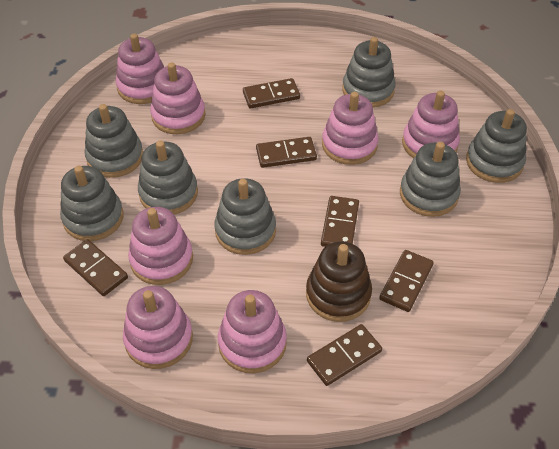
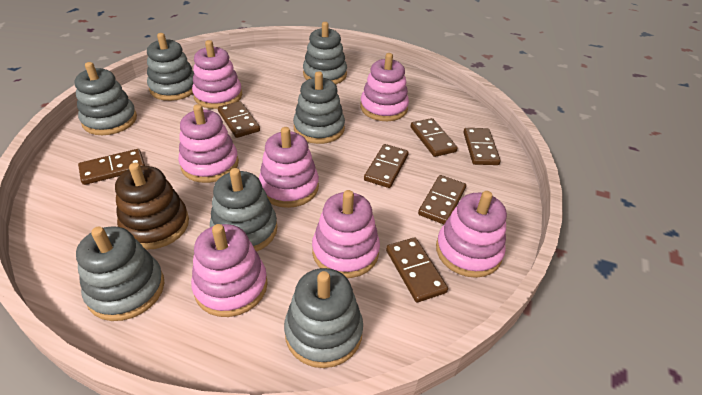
brown domino: 6 -> 7

